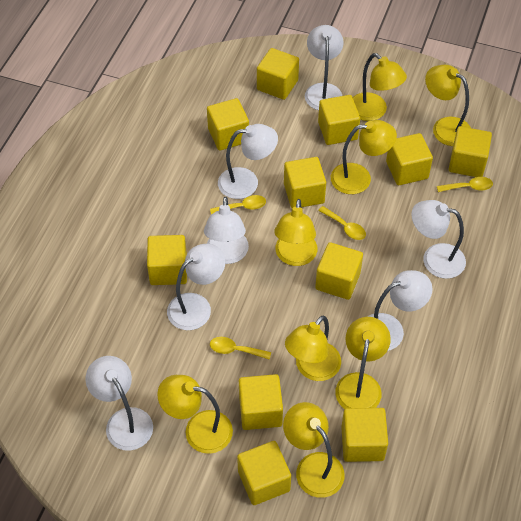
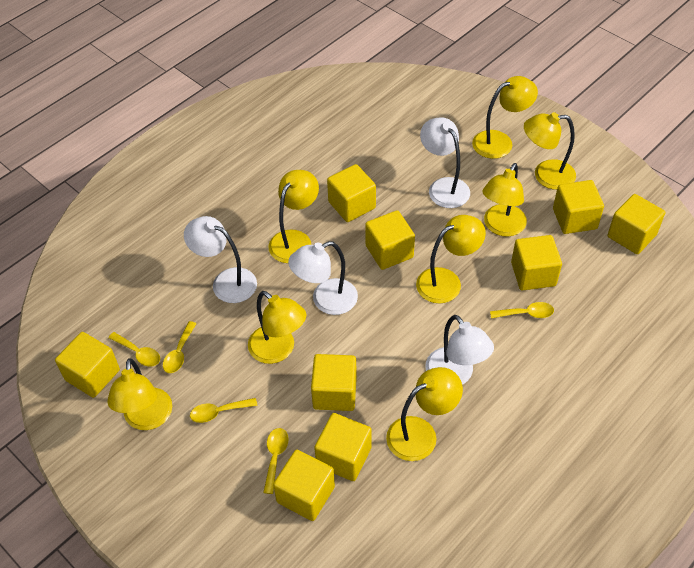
white lamp: 7 -> 4
yellow cube: 11 -> 9
yellow spoon: 4 -> 5

